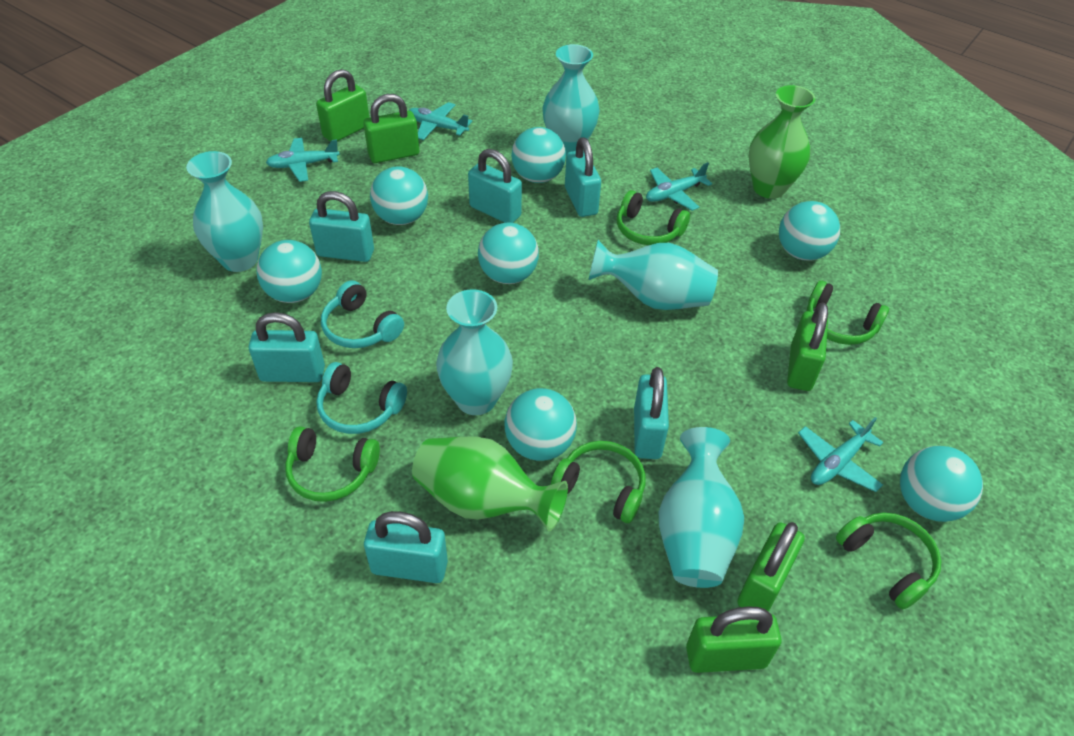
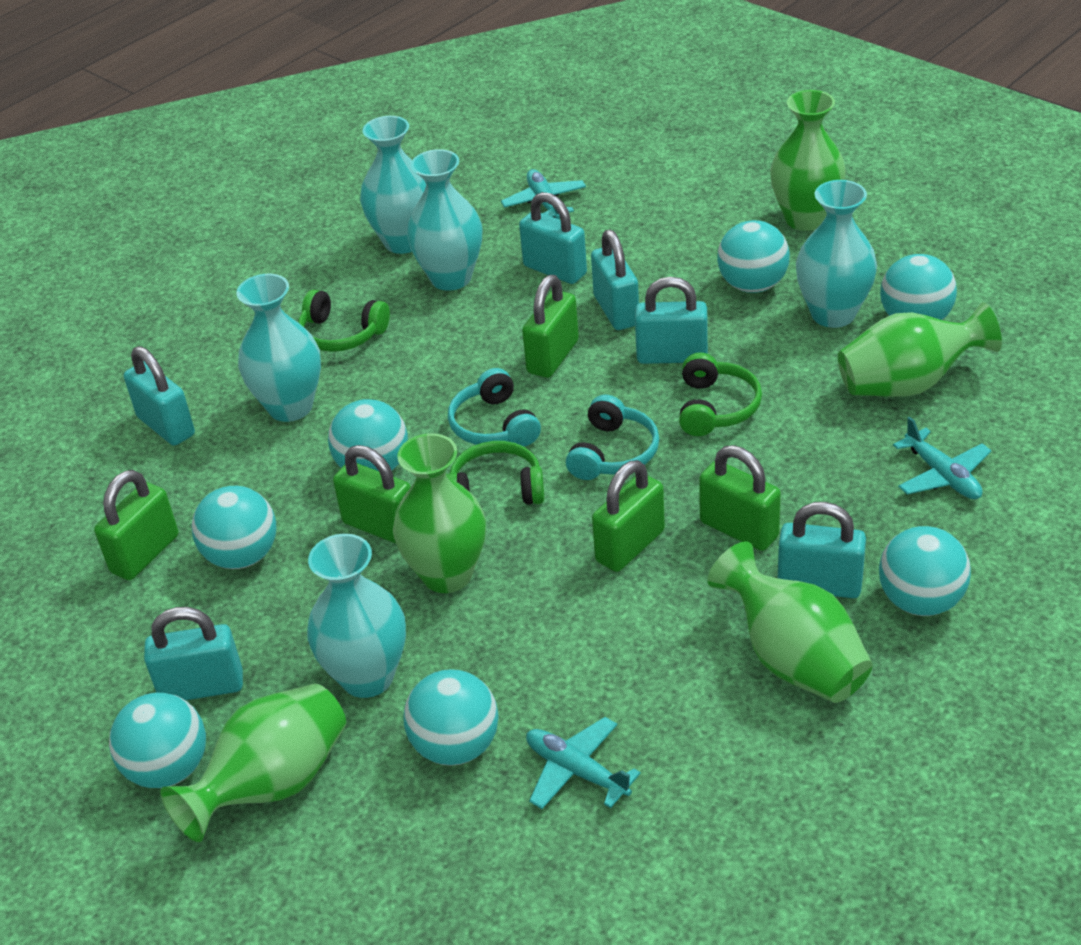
green headphones: 5 -> 3
green vase: 2 -> 5
turquoise plane: 4 -> 3

